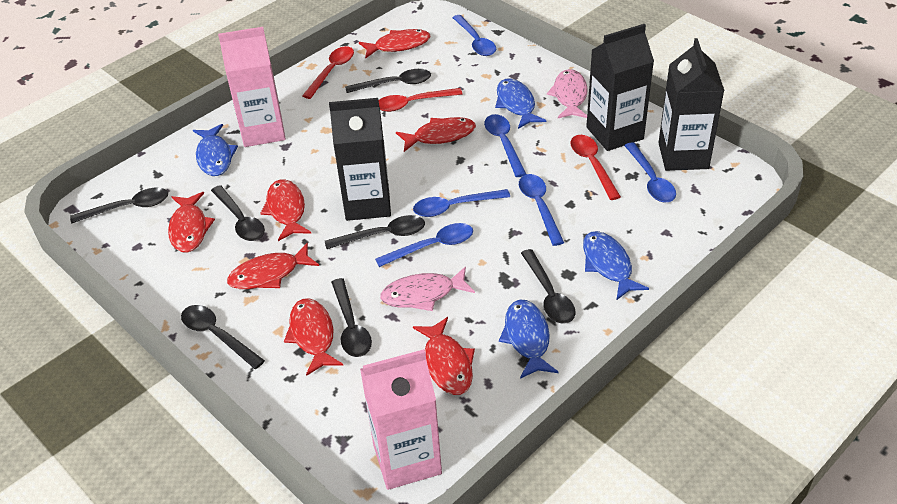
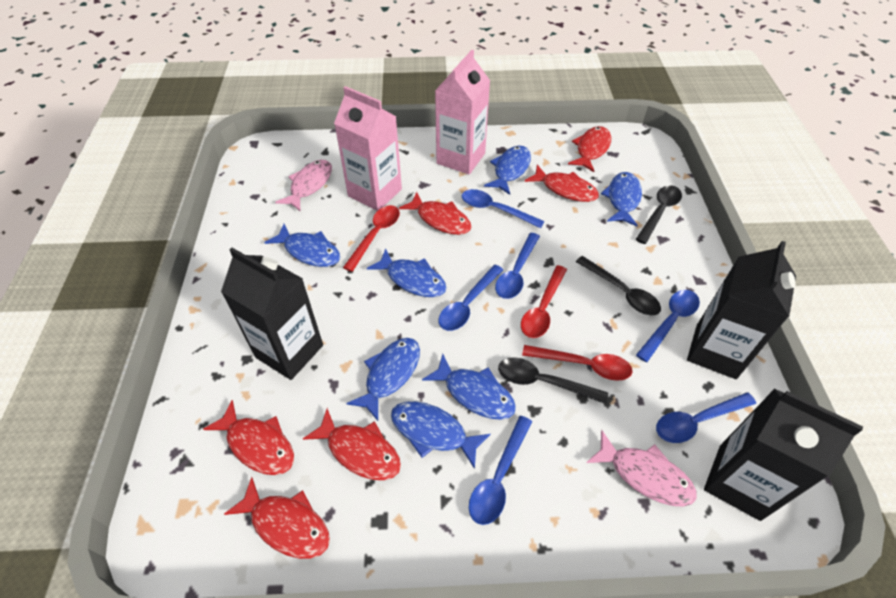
black spoon: 7 -> 3
blue fish: 4 -> 7
red fish: 7 -> 6

